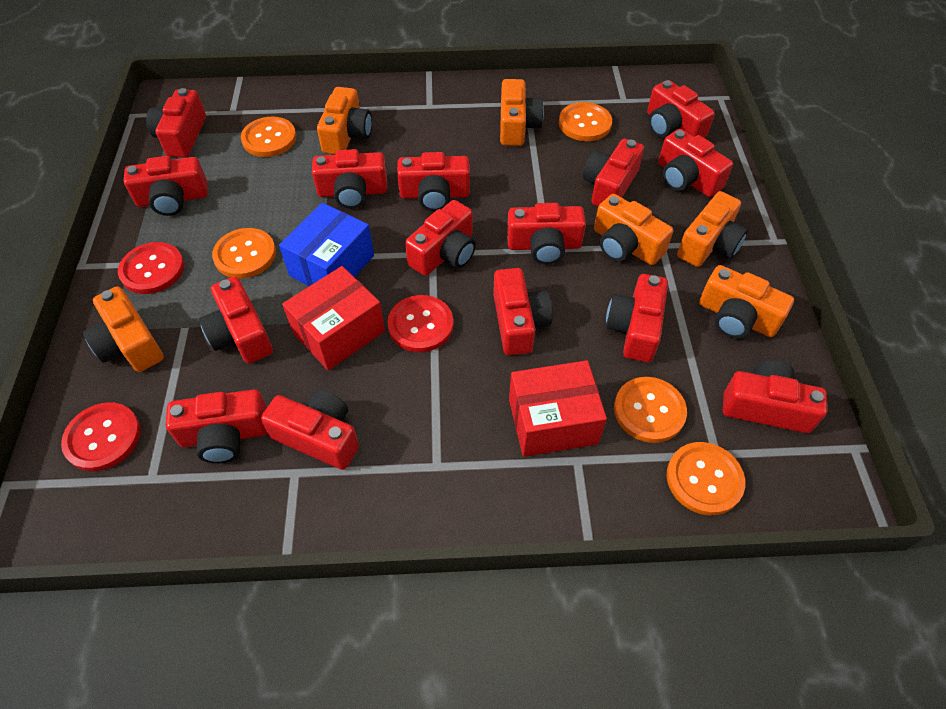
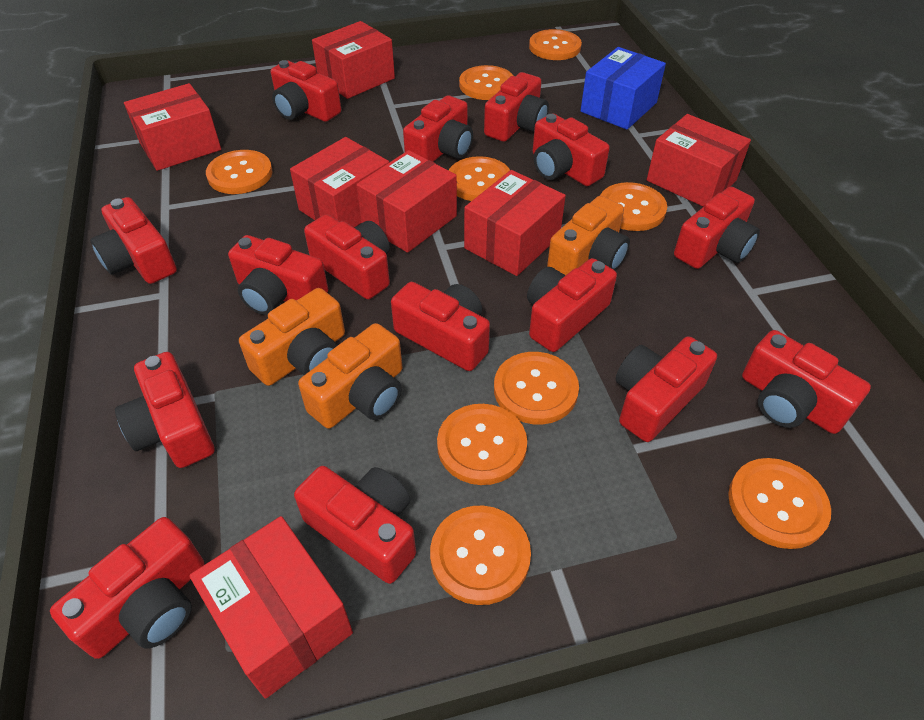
orange button: 5 -> 9
orange camera: 6 -> 3
red box: 2 -> 7
red button: 3 -> 0

